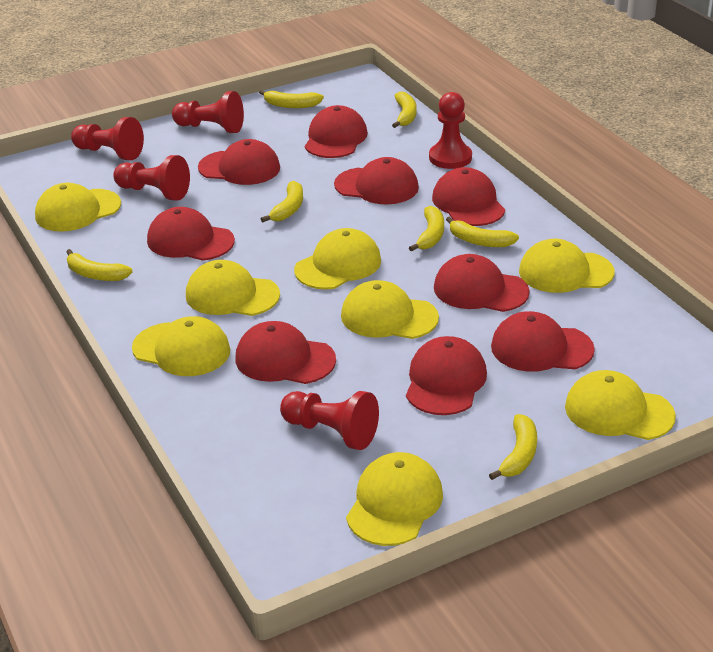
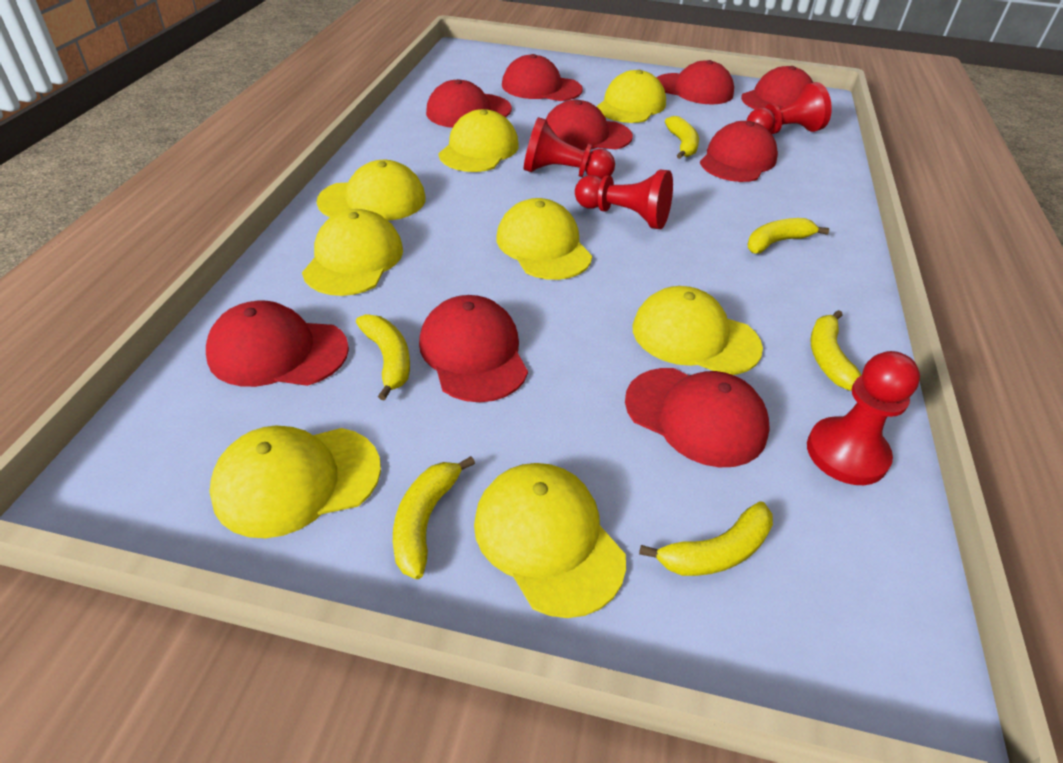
red pawn: 5 -> 4
yellow banana: 7 -> 6

